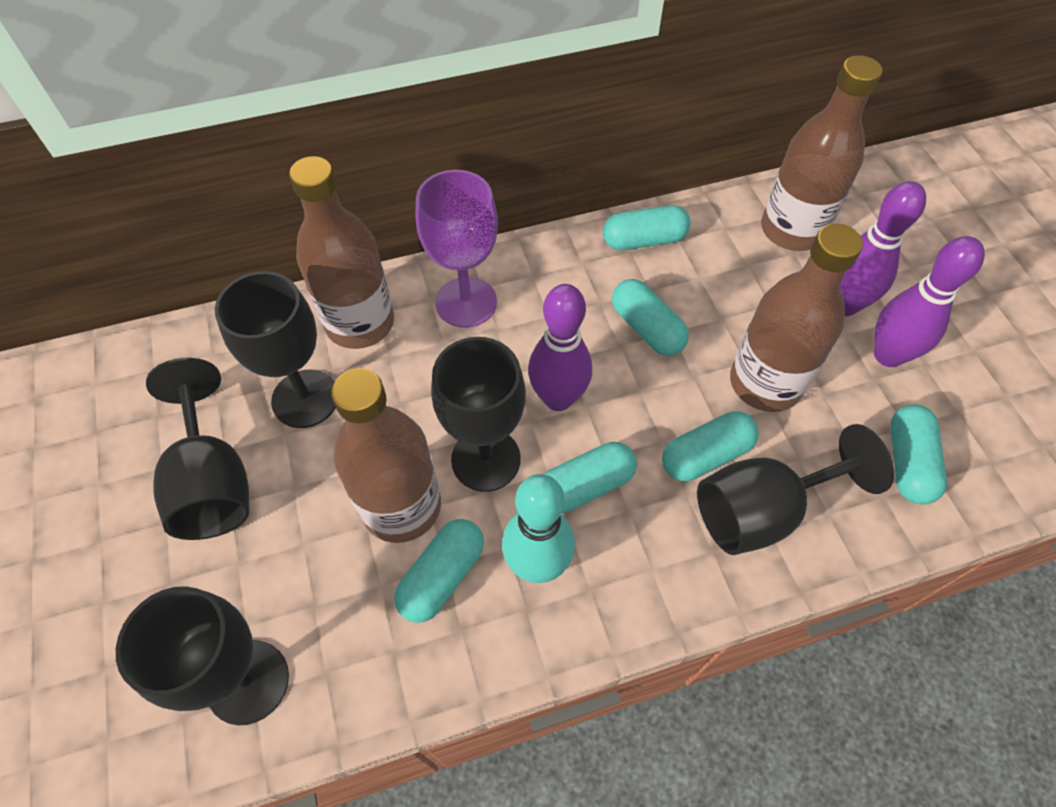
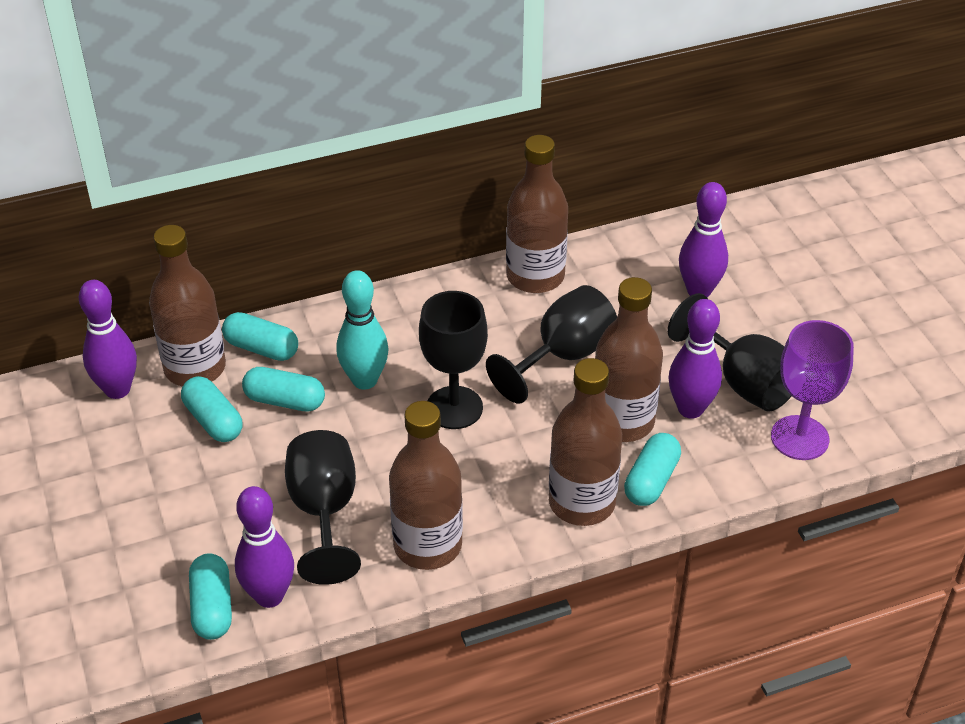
black goblet: 5 -> 4
brown bottle: 4 -> 5
purple bowling pin: 3 -> 4
turquoise capsule: 6 -> 5

